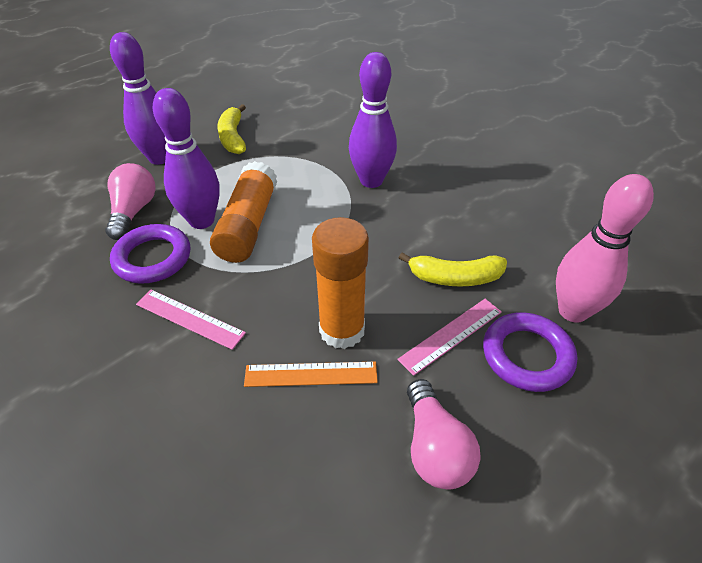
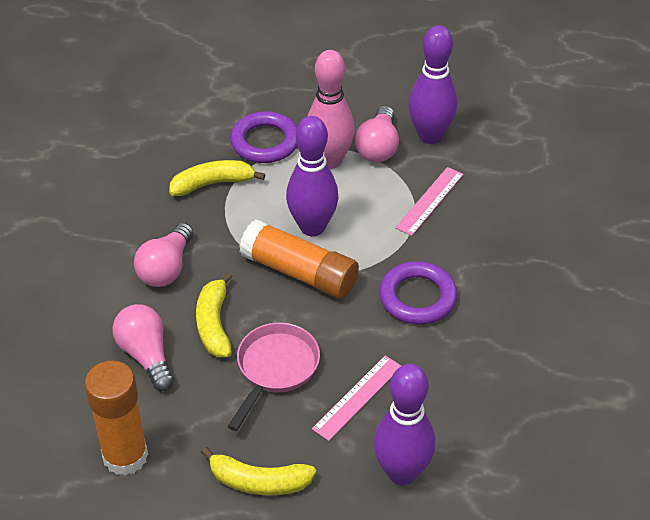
orange ruler: 1 -> 0
pink light bulb: 2 -> 3
pink pan: 0 -> 1
yellow banana: 2 -> 3

